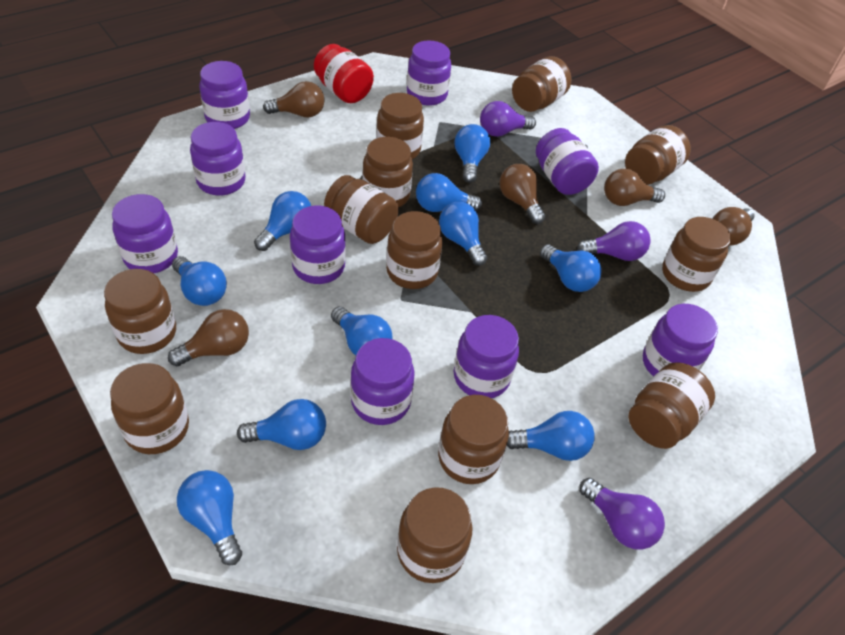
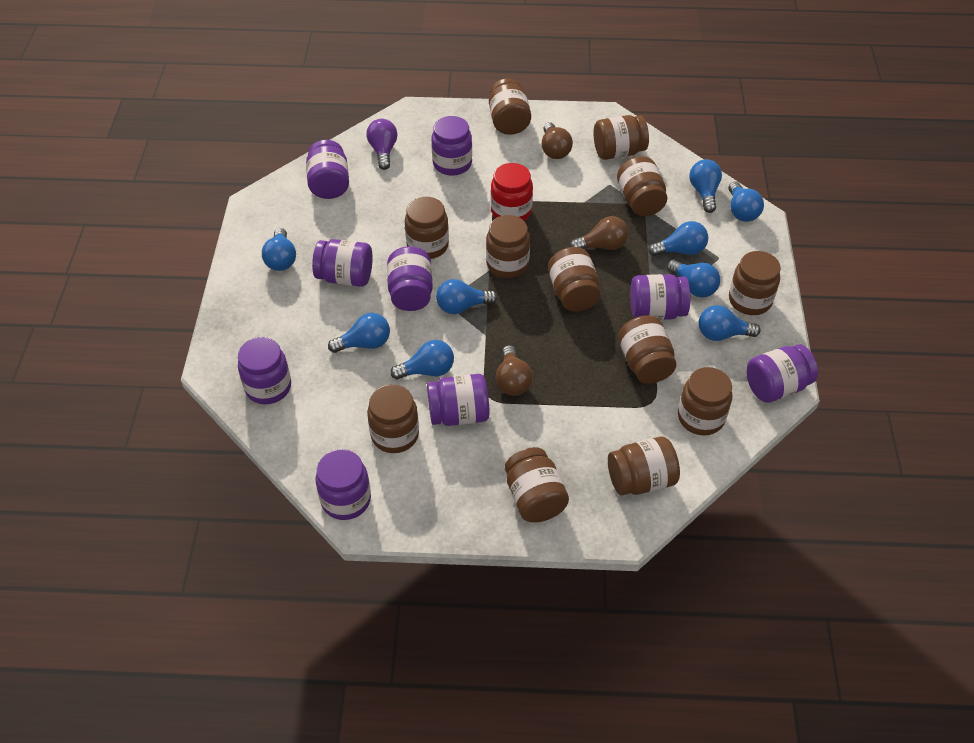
blue light bulb: 10 -> 9
brown light bulb: 5 -> 3
purple light bulb: 3 -> 1

